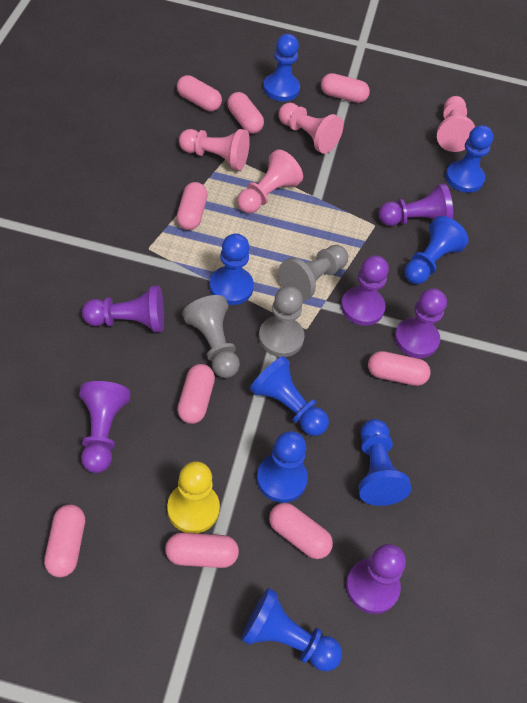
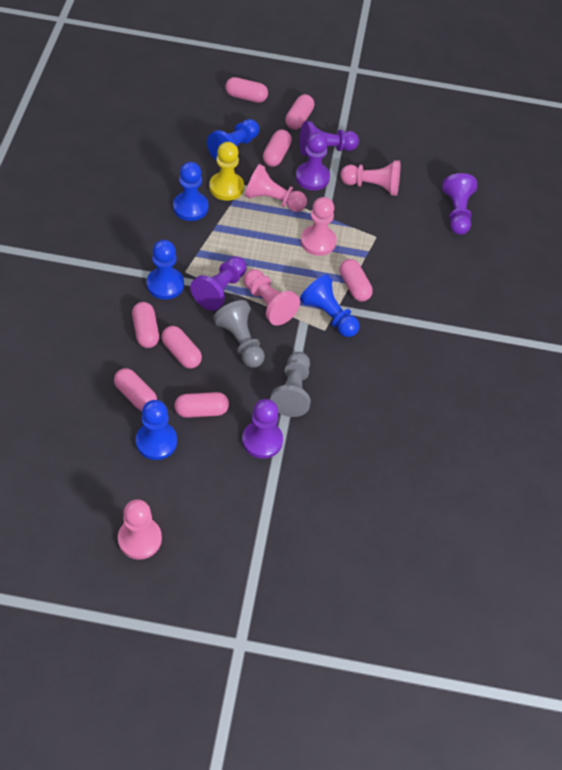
blue pawn: 8 -> 5
grey pawn: 3 -> 2
pink capsule: 9 -> 8
pink pawn: 4 -> 5
purple pawn: 6 -> 5

